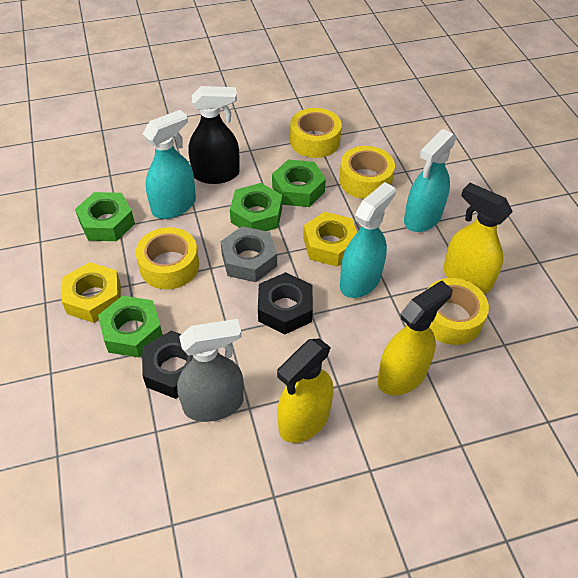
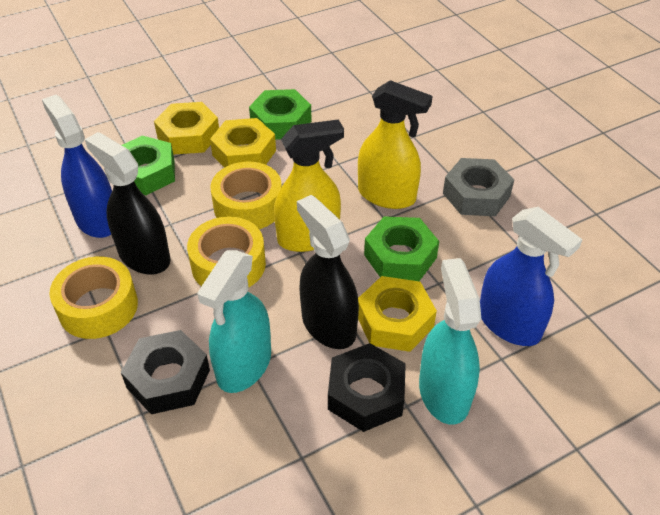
black spray bottle: 1 -> 2
blue spray bottle: 0 -> 2
green nut: 4 -> 3
grey spray bottle: 1 -> 0
turquoise spray bottle: 3 -> 2
yellow nut: 2 -> 3
yellow spray bottle: 3 -> 2
yellow tape: 4 -> 3

